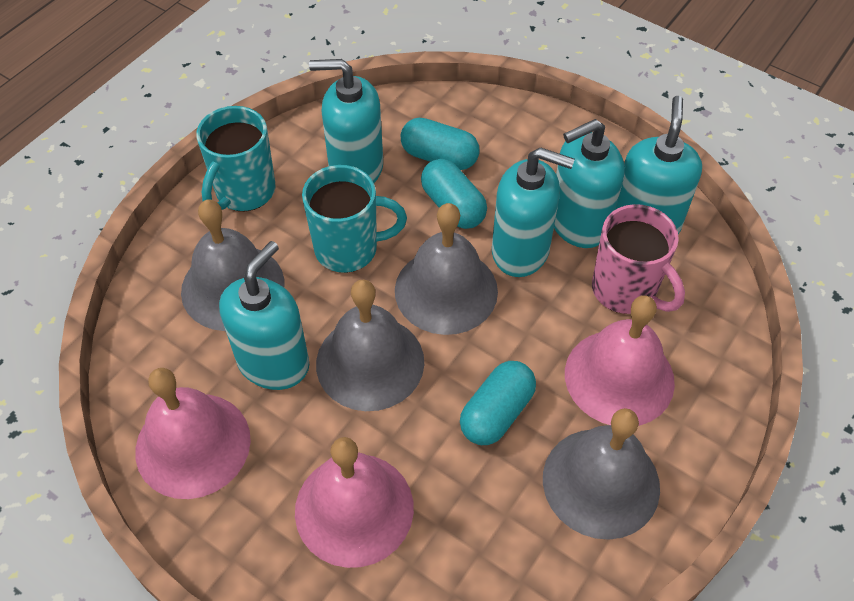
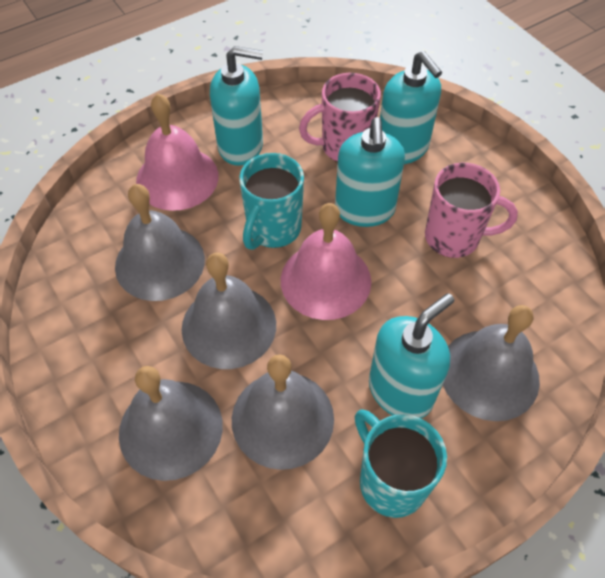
grey bell: 4 -> 5
pink bell: 3 -> 2
pink mug: 1 -> 2
turquoise capsule: 3 -> 0
turquoise soap dispenser: 5 -> 4

